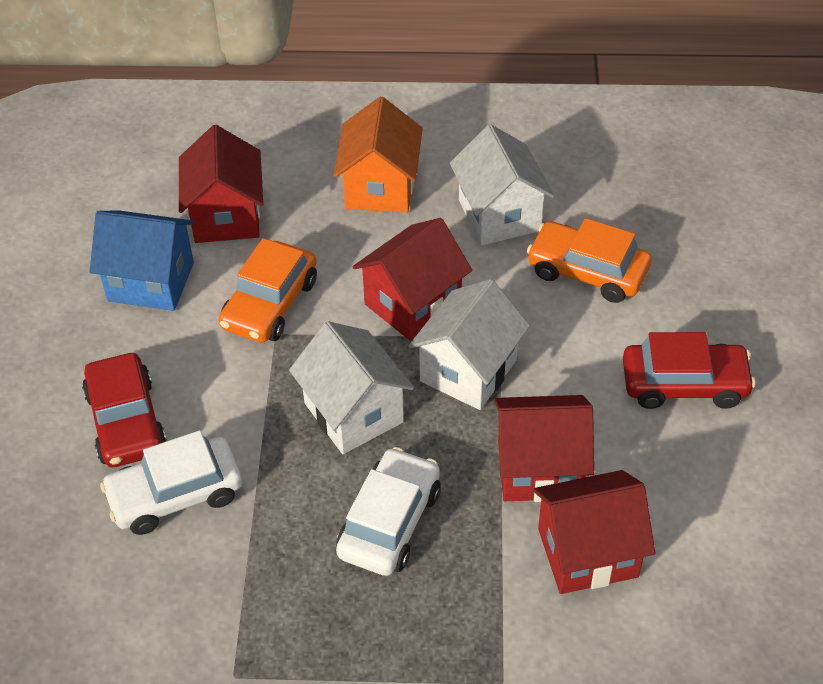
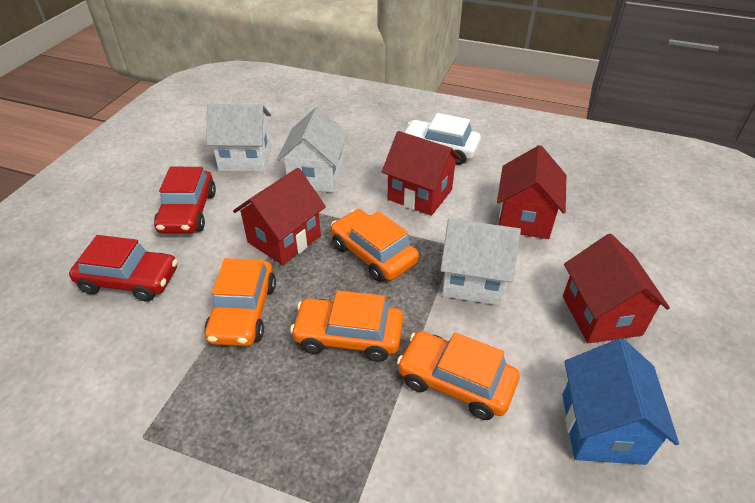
orange car: 2 -> 4
orange house: 1 -> 0
white car: 2 -> 1

